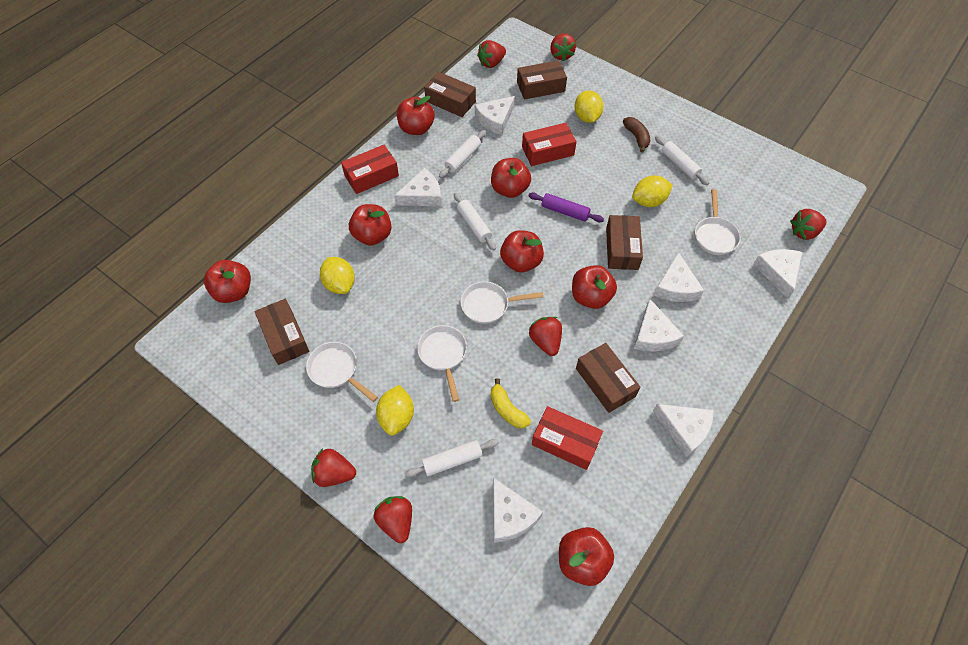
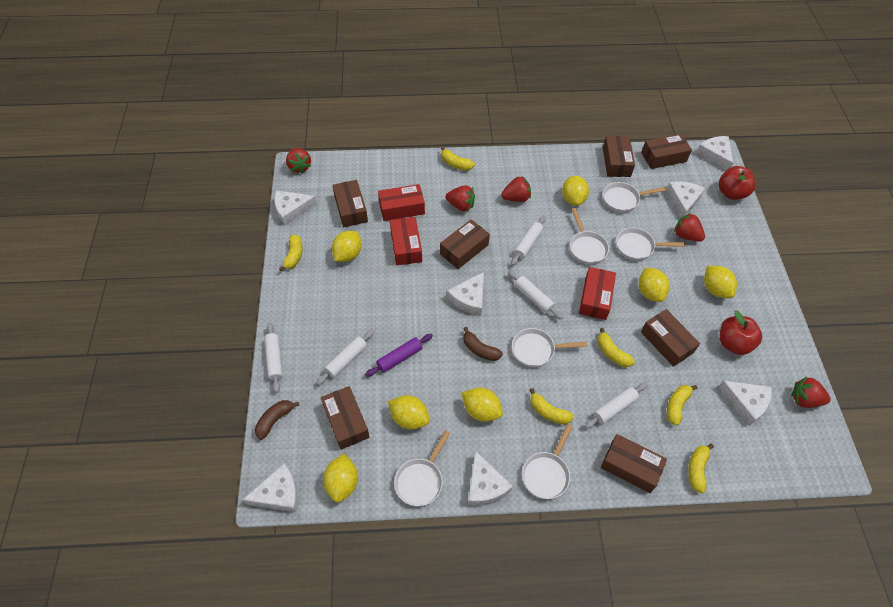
brown banana: 1 -> 2
brown box: 5 -> 7
red apple: 7 -> 2
red strawberry: 6 -> 5
white pan: 4 -> 6
white rolling pin: 4 -> 5
yellow banana: 1 -> 6
yellow lemon: 4 -> 7

